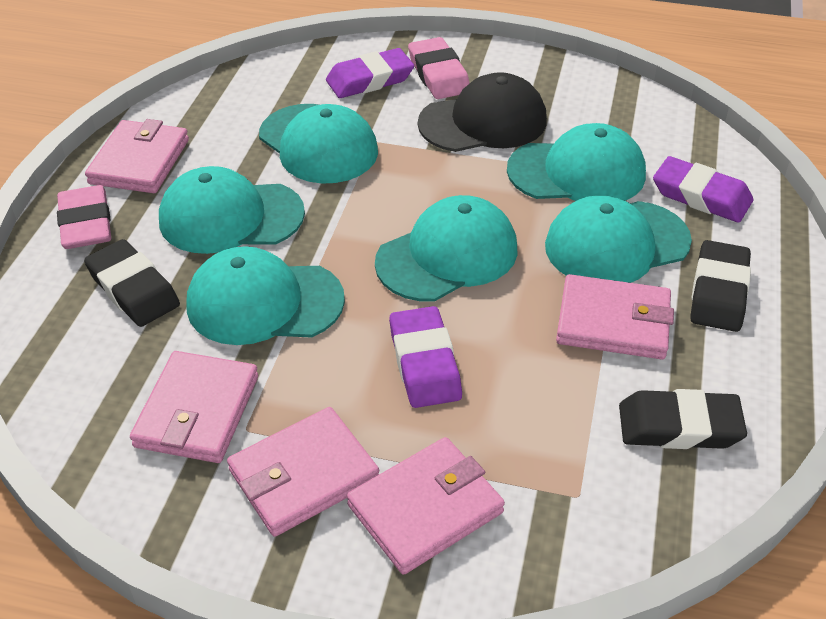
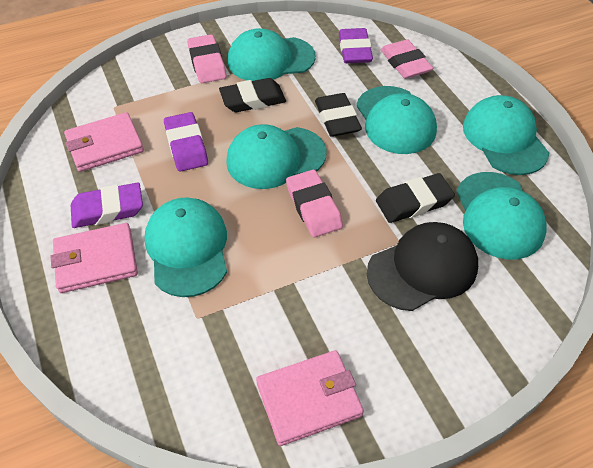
pink eraser: 2 -> 3
pink wallet: 5 -> 3

